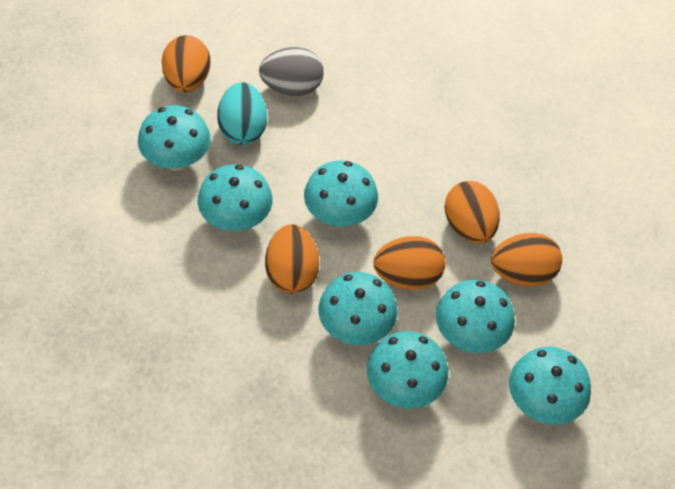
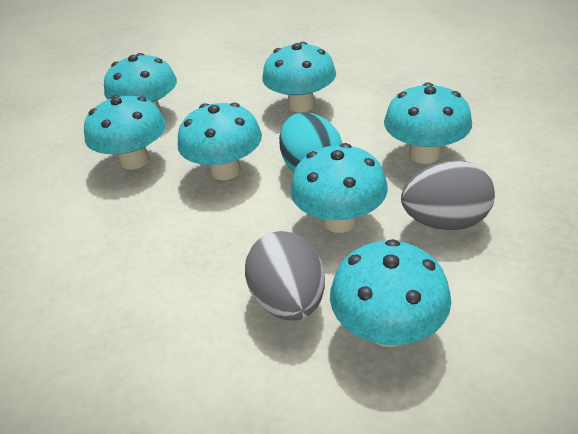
grey egg: 1 -> 2
orange egg: 5 -> 0

